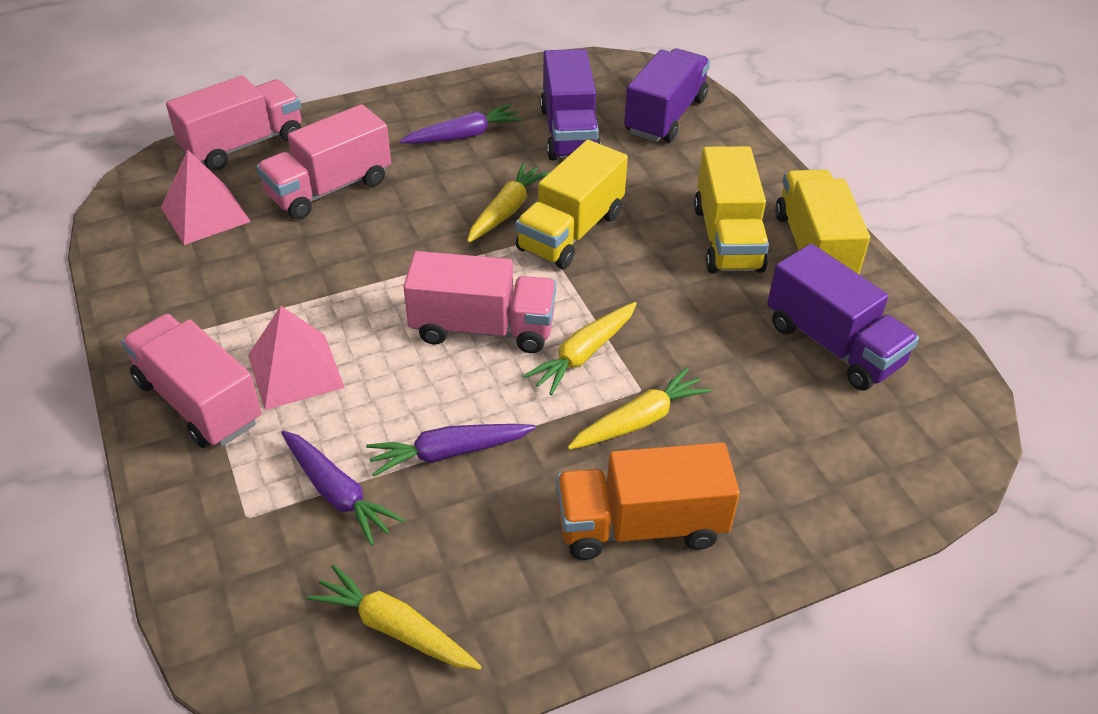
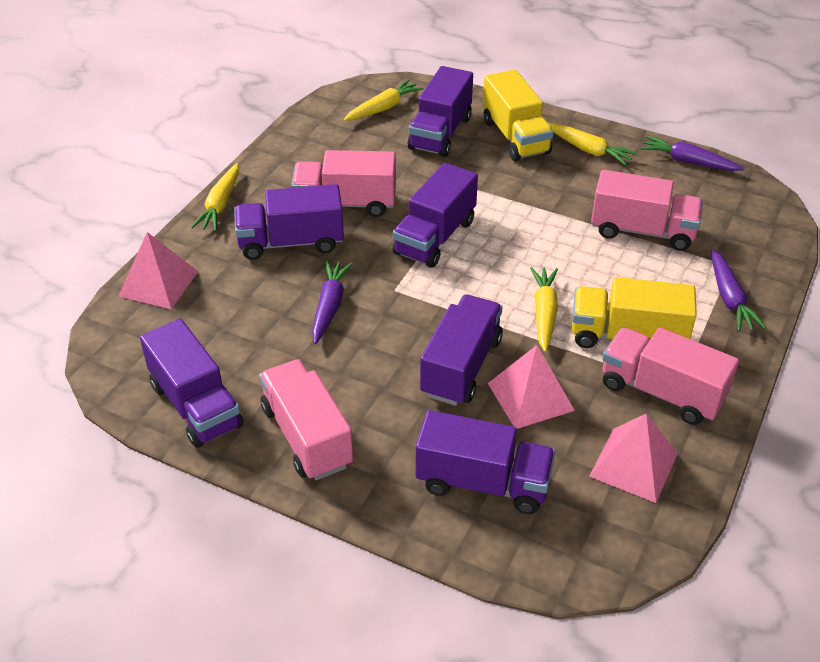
orange truck: 1 -> 0
pink pyramid: 2 -> 3
purple truck: 3 -> 6
yellow truck: 3 -> 2

